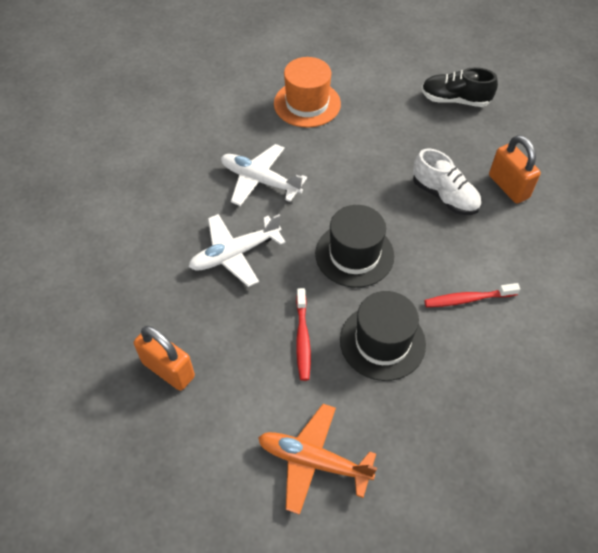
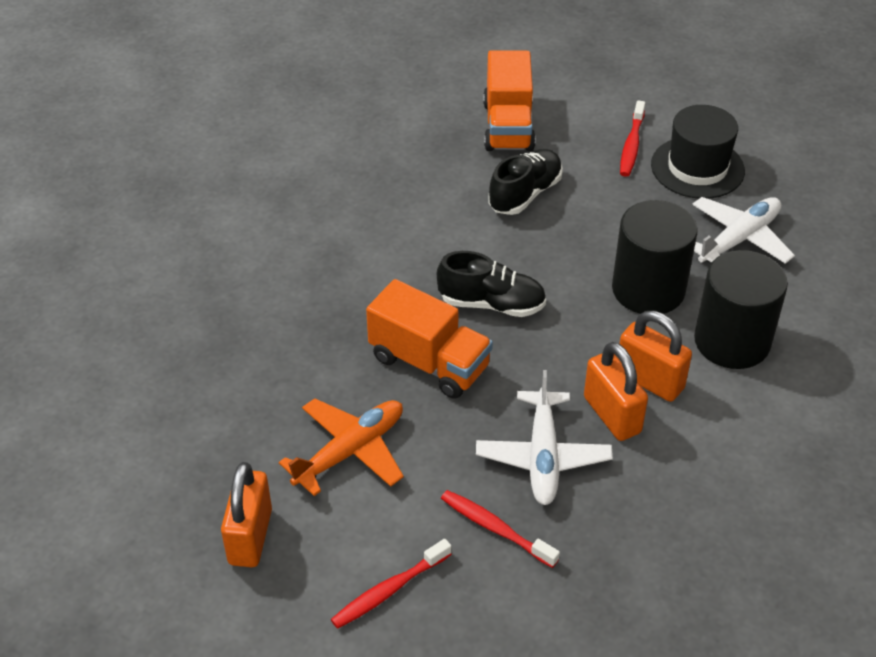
black cylinder: 0 -> 2
black hat: 2 -> 1
black shoe: 1 -> 2
orange hat: 1 -> 0
orange padlock: 2 -> 3
orange truck: 0 -> 2
red toothbrush: 2 -> 3
white shoe: 1 -> 0

